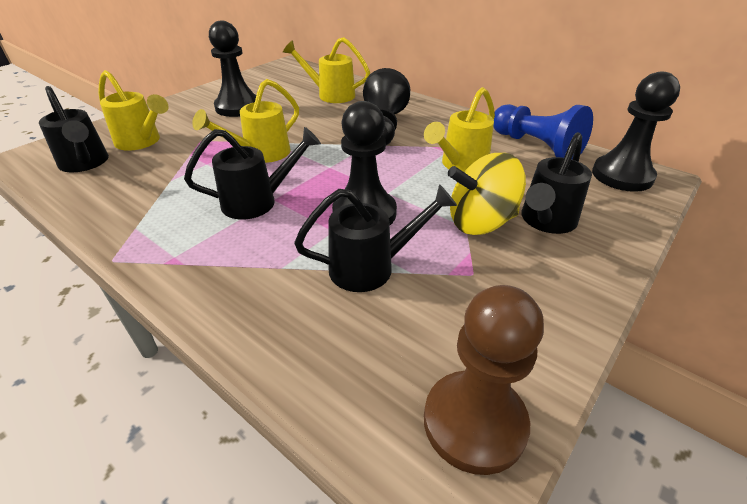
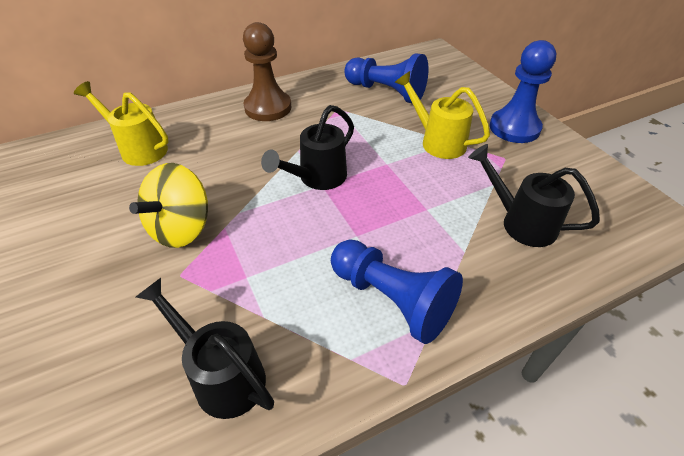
black pawn: 4 -> 0
black watering can: 4 -> 3
blue pawn: 1 -> 3
yellow watering can: 4 -> 2

